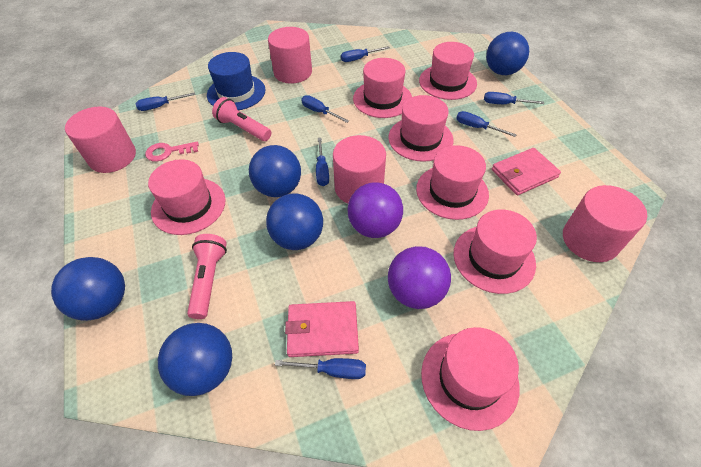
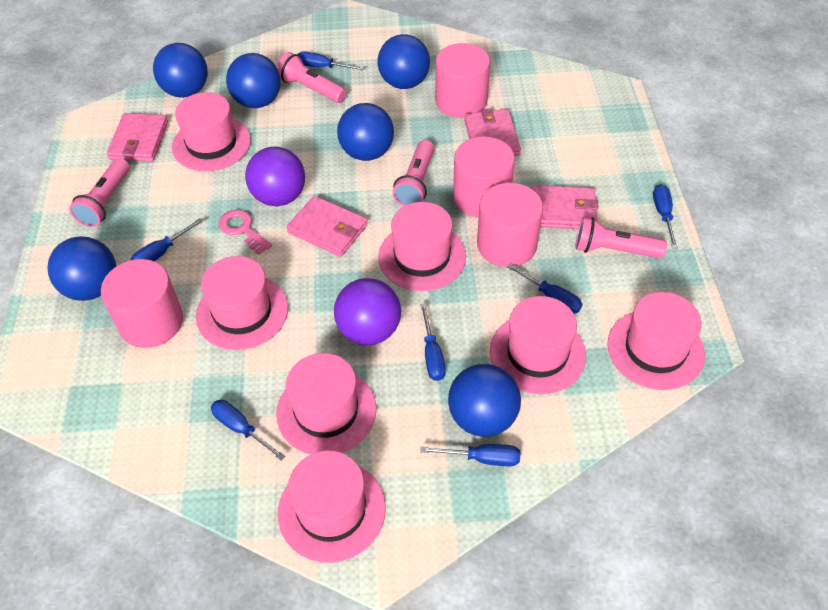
blue ball: 5 -> 6
blue hat: 1 -> 0
pink flashlight: 2 -> 4
pink wallet: 2 -> 4

